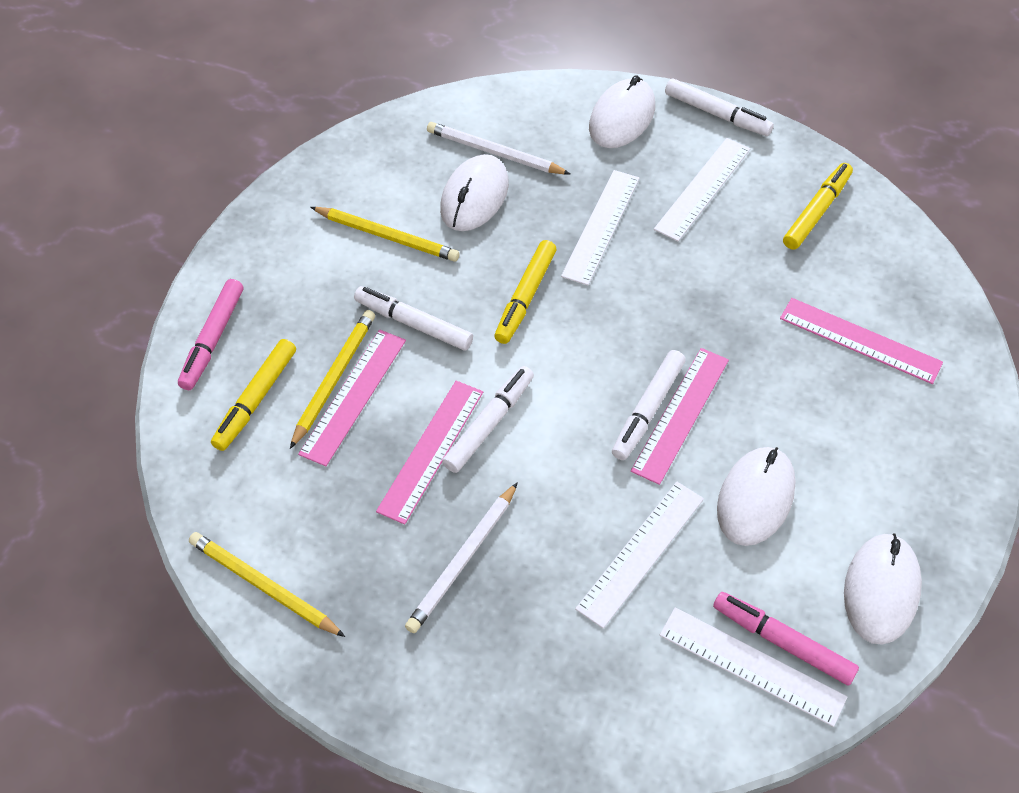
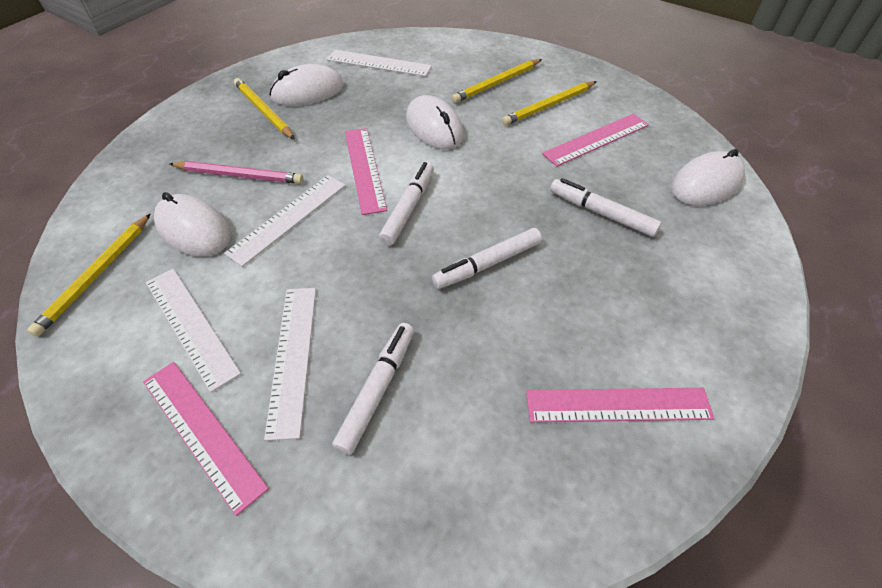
pink marker: 2 -> 0
pink pencil: 0 -> 1
white pencil: 2 -> 0
yellow marker: 3 -> 0
yellow pencil: 3 -> 4

